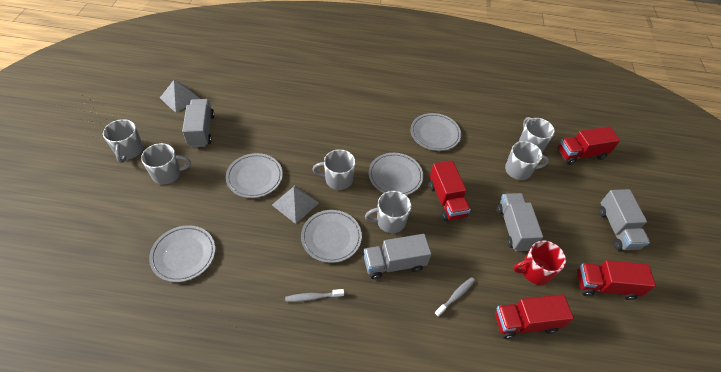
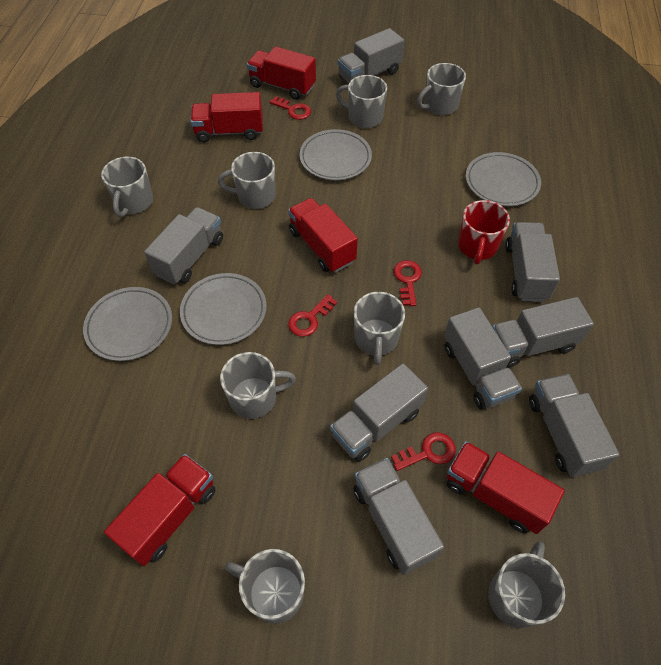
grey mug: 6 -> 8
grey plate: 5 -> 4
grey pyramid: 2 -> 0
grey toothbrush: 2 -> 0
grey truck: 4 -> 8
red key: 0 -> 4
red truck: 4 -> 5

